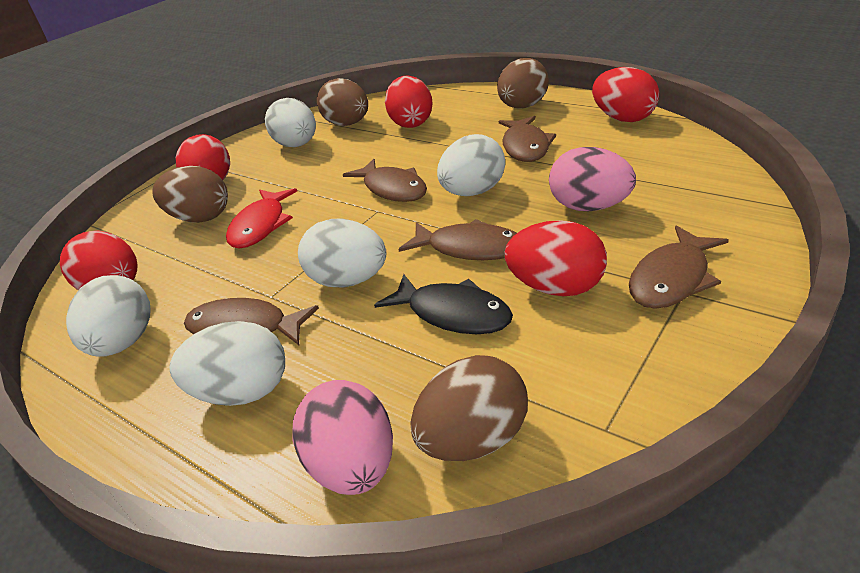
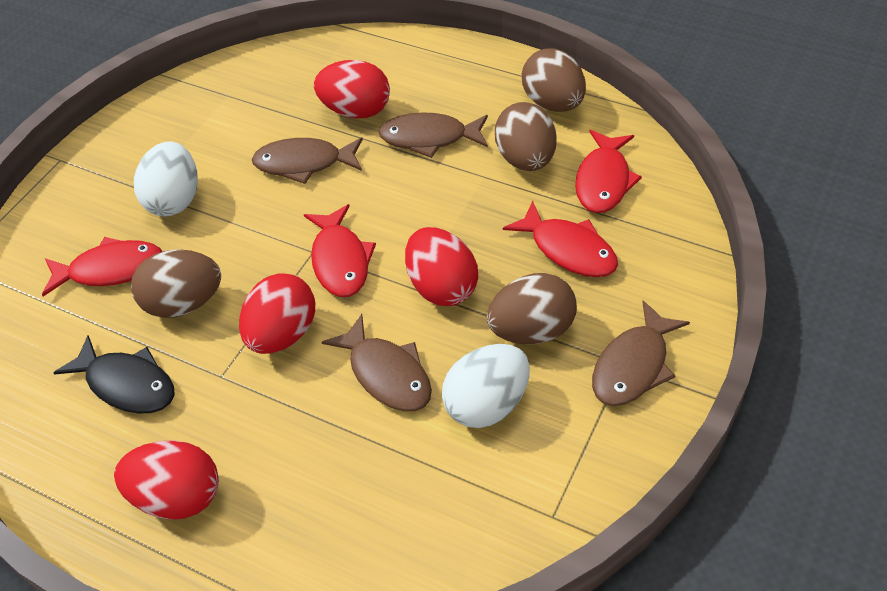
brown fish: 5 -> 4
pink egg: 2 -> 0
red egg: 5 -> 4
red fish: 1 -> 4
white egg: 5 -> 2

